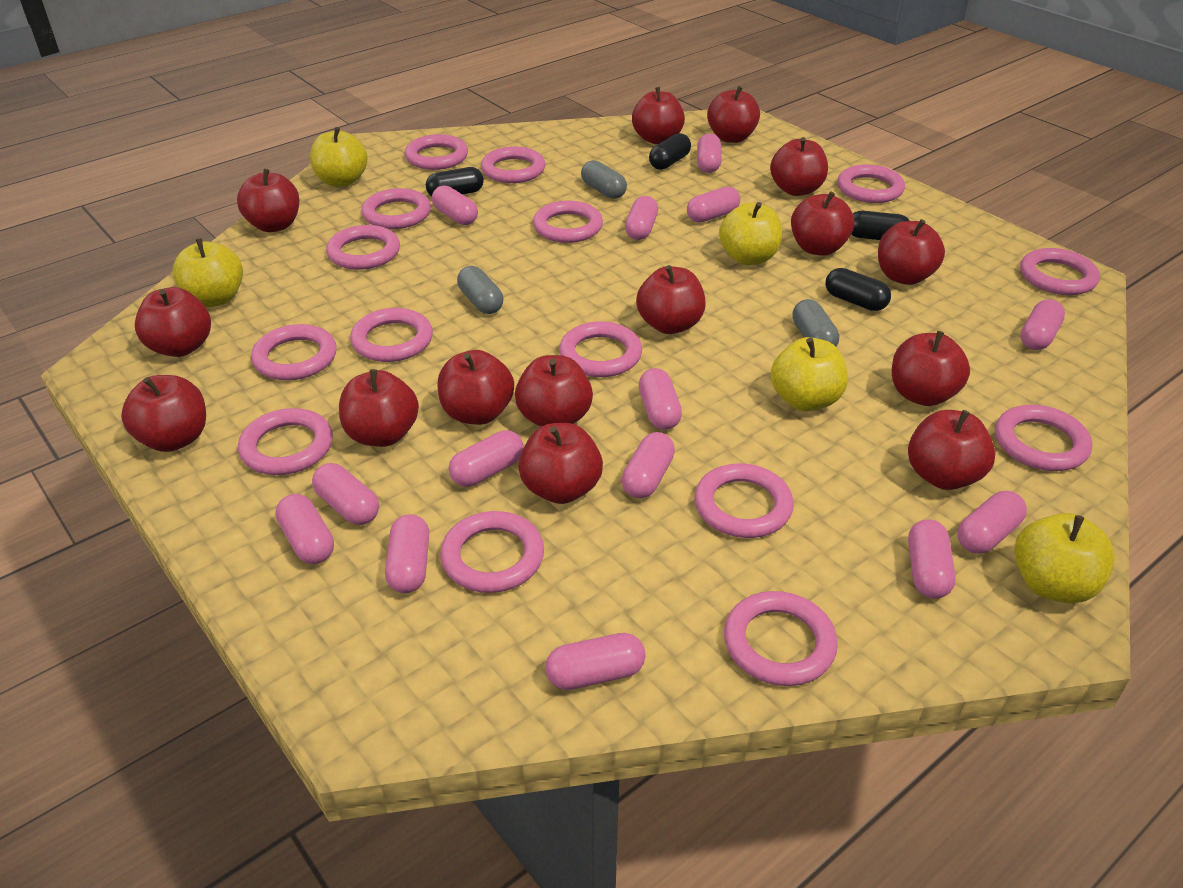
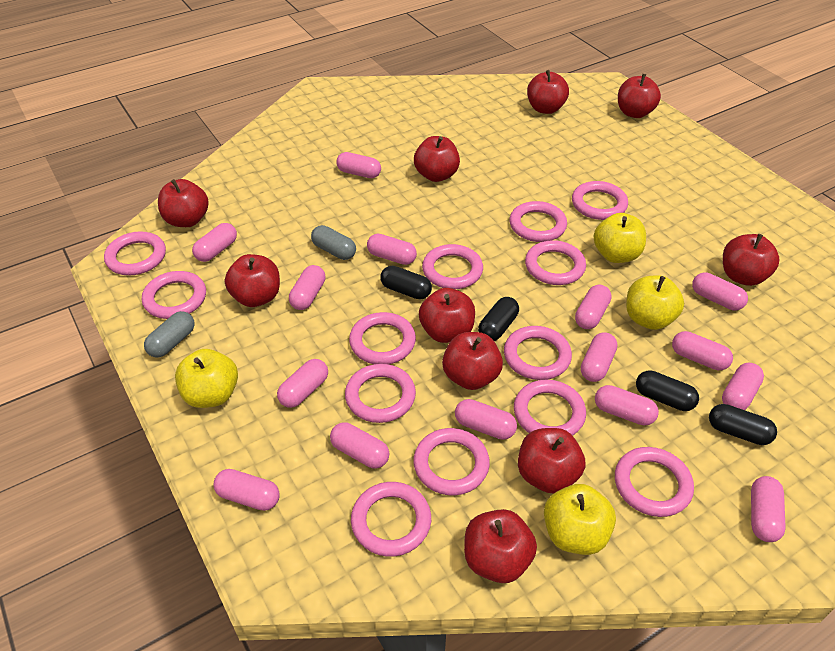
grey capsule: 3 -> 2
pink capsule: 14 -> 15
pink ring: 15 -> 13
red apple: 15 -> 10
yellow apple: 5 -> 4

